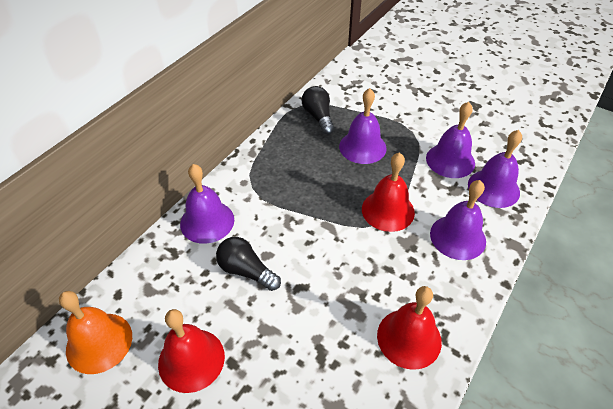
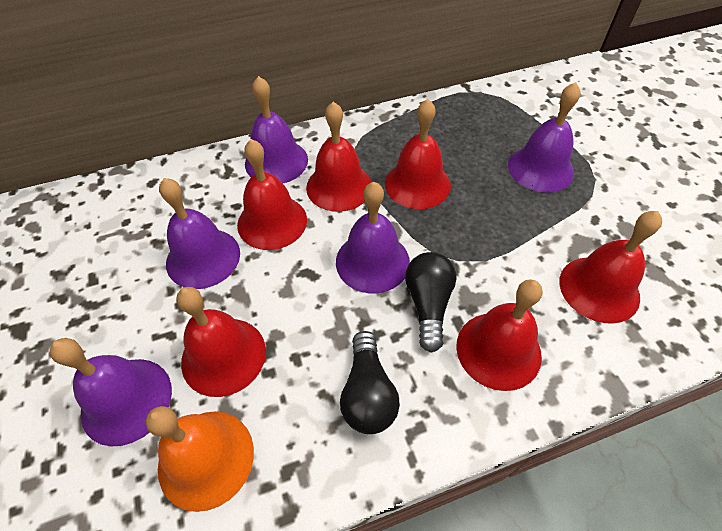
red bell: 3 -> 6

